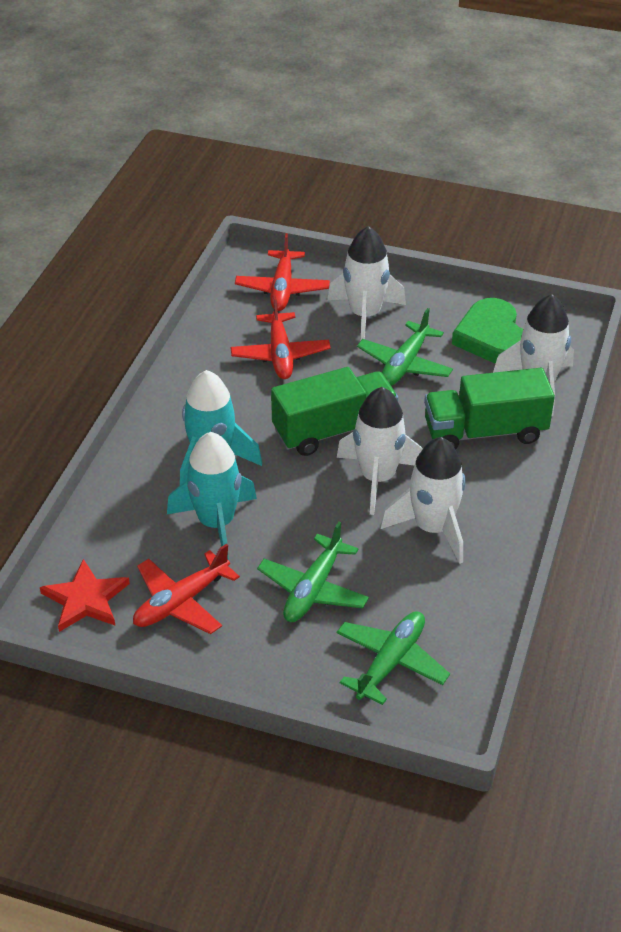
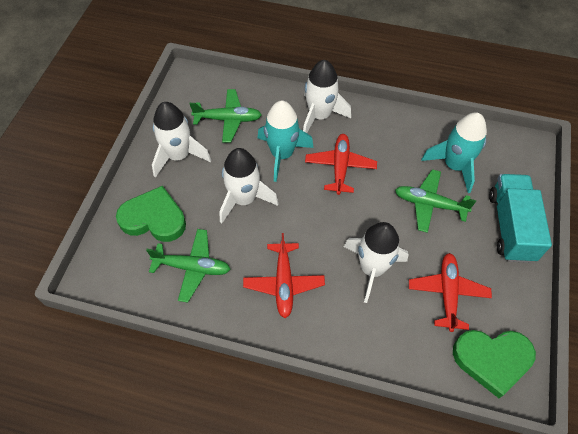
green heart: 1 -> 2
green truck: 2 -> 0
red star: 1 -> 0
turquoise truck: 0 -> 1

